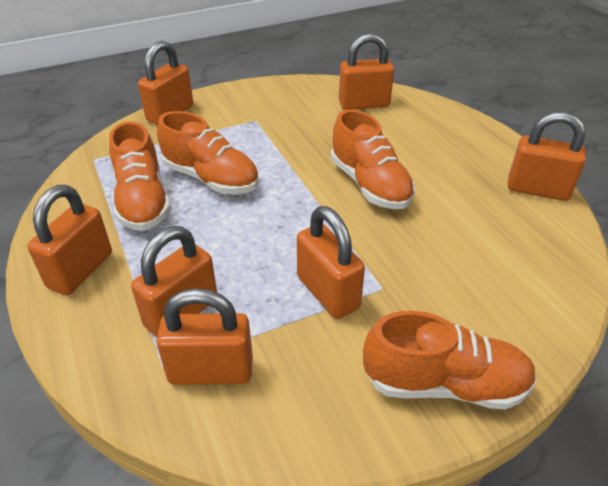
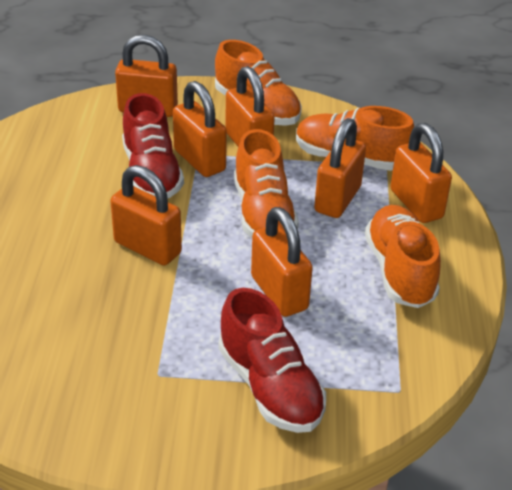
red shoe: 0 -> 2

